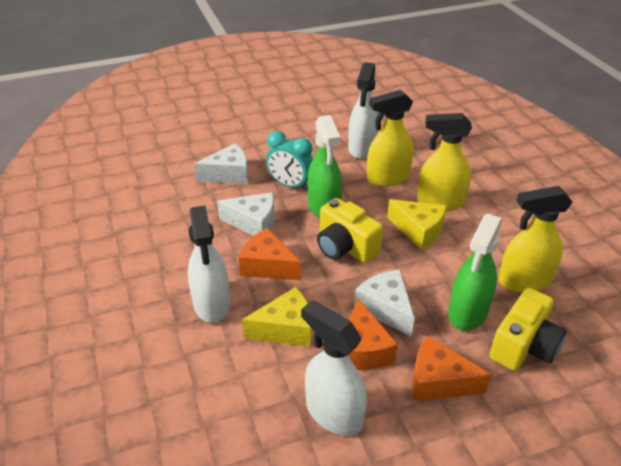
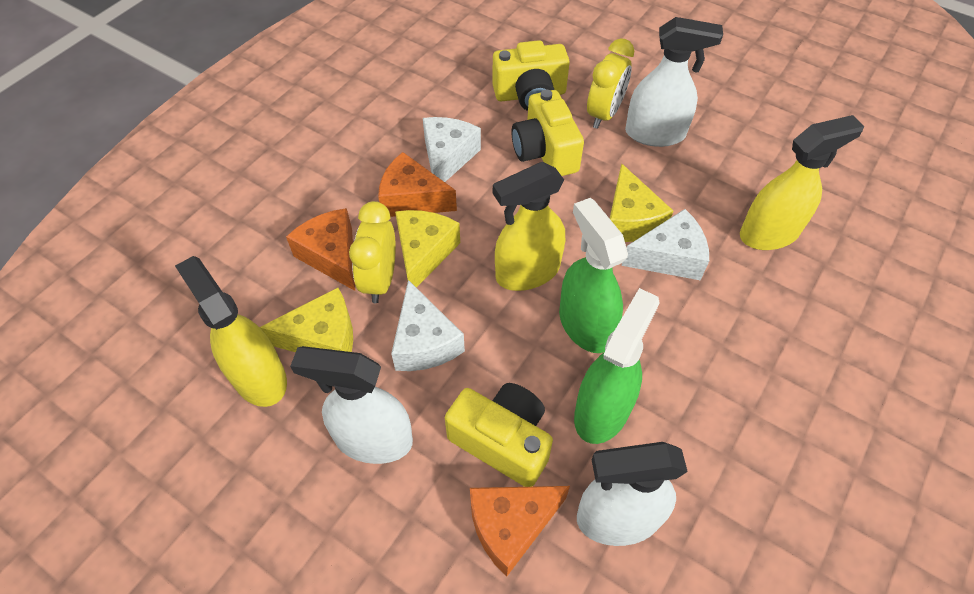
turquoise clock: 1 -> 0
yellow camera: 2 -> 3
yellow cheese: 2 -> 3
yellow clock: 0 -> 2

